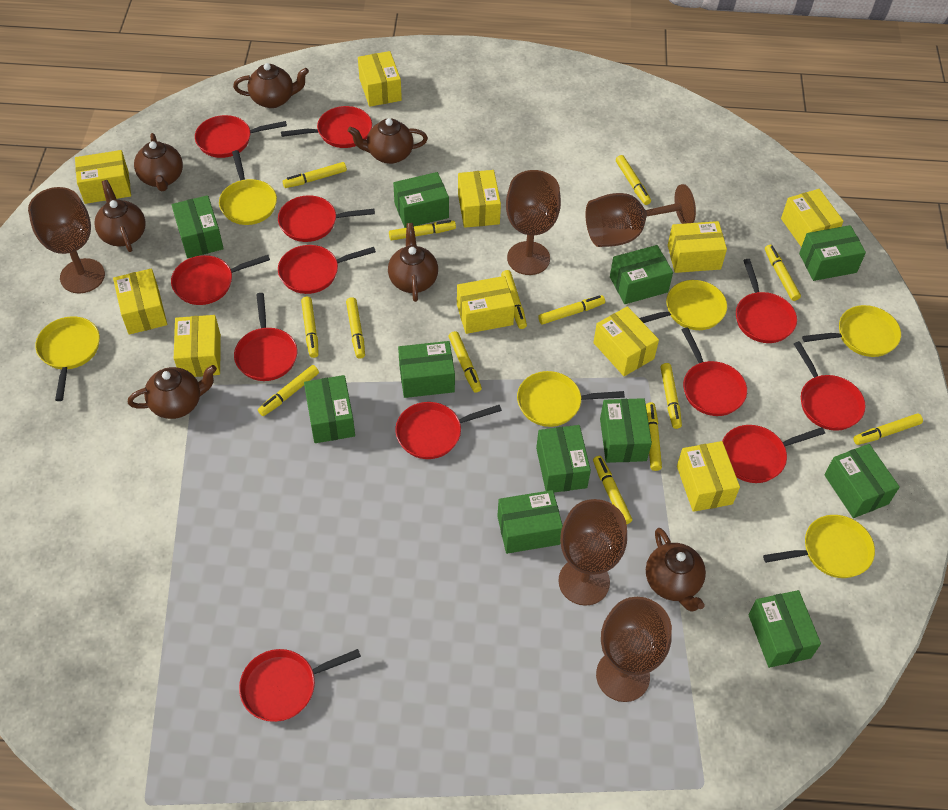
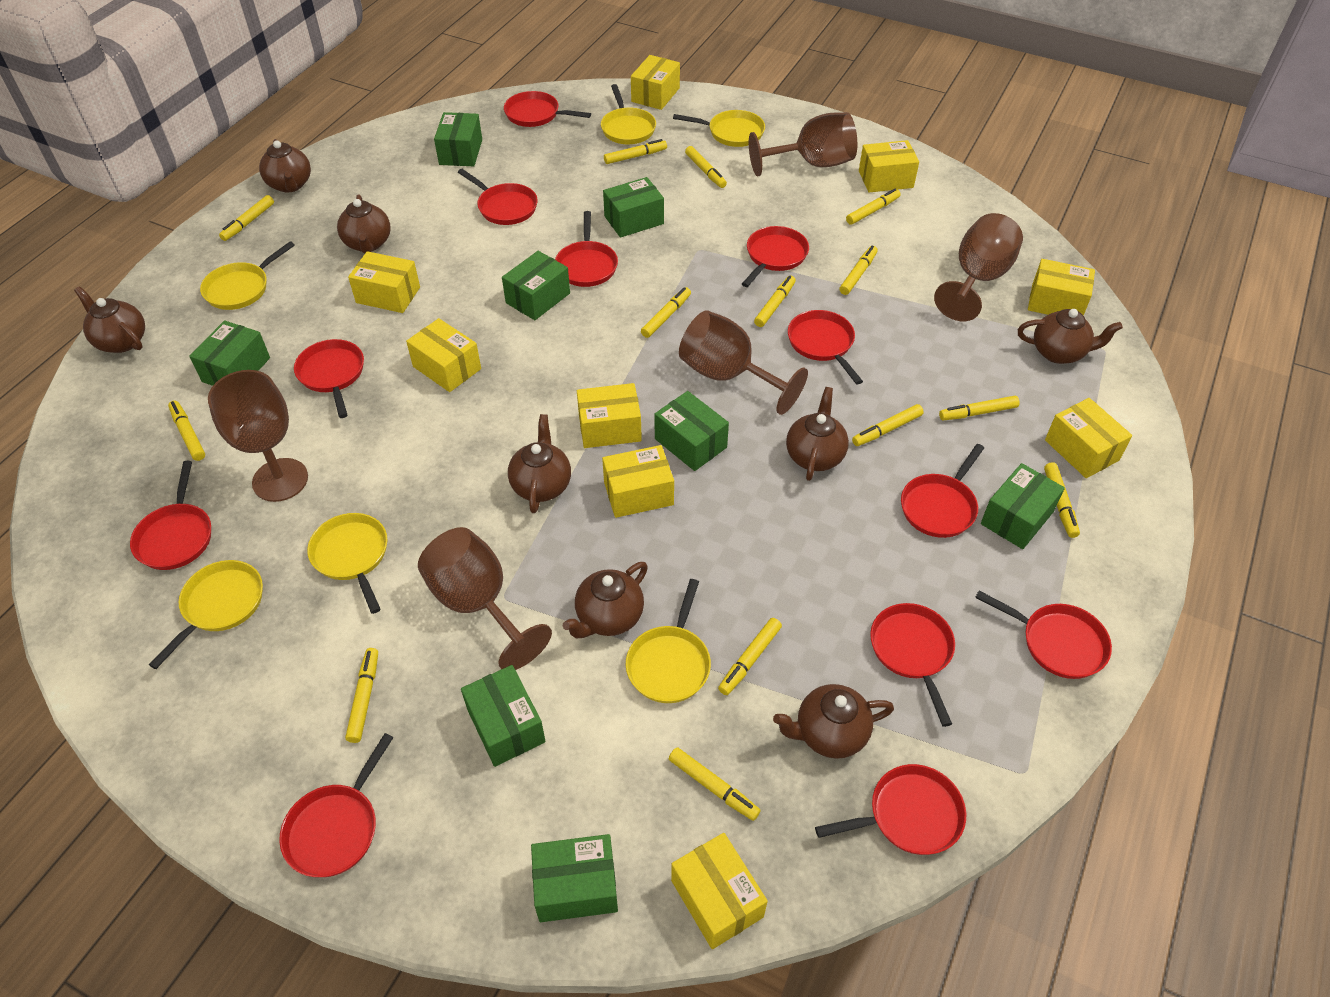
brown teapot: 7 -> 8
green box: 11 -> 8
yellow box: 10 -> 9

